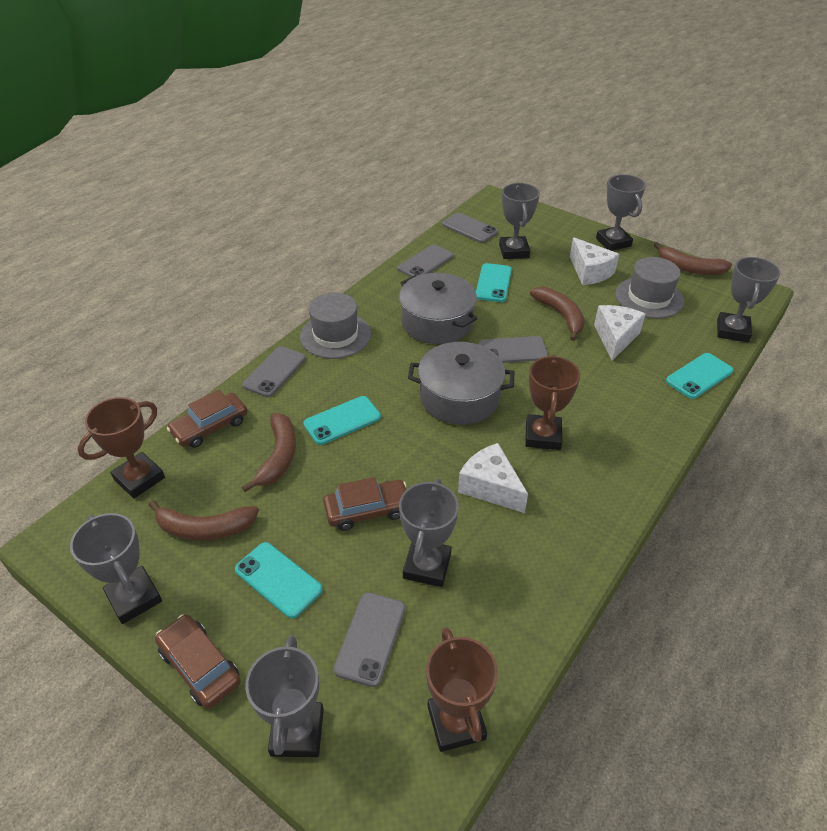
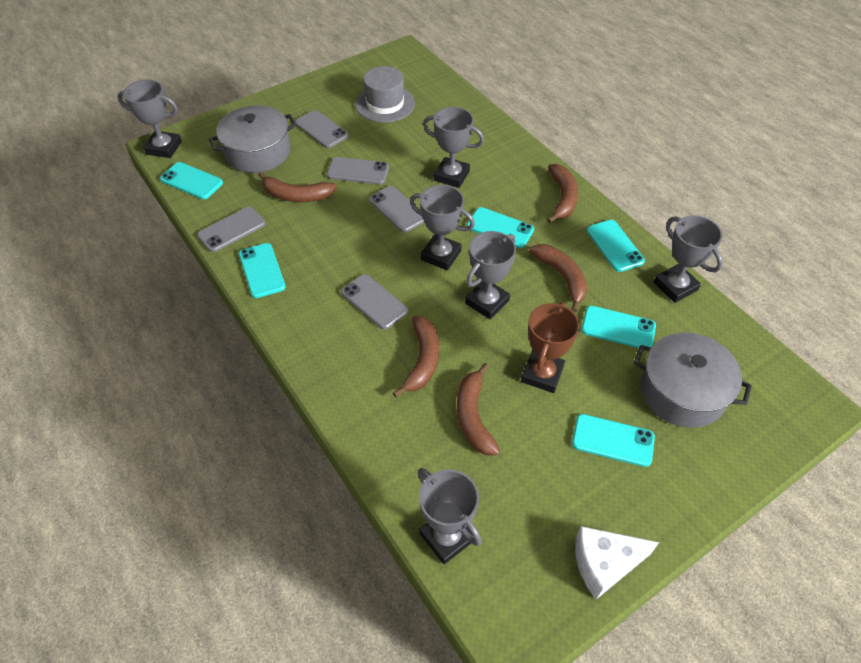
brown banana: 4 -> 5
brown car: 3 -> 0
brown trophy: 3 -> 1
grey hat: 2 -> 1
turquoise phone: 4 -> 6
white cheese: 3 -> 1

